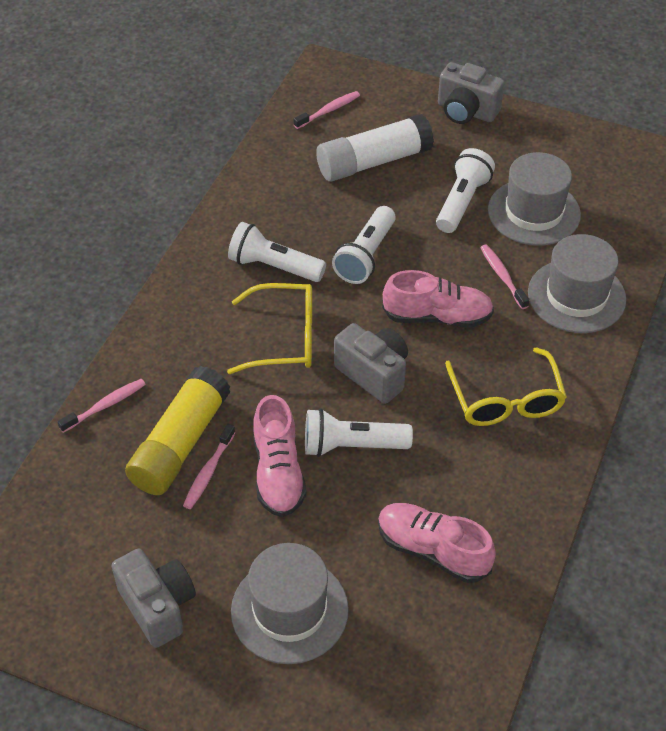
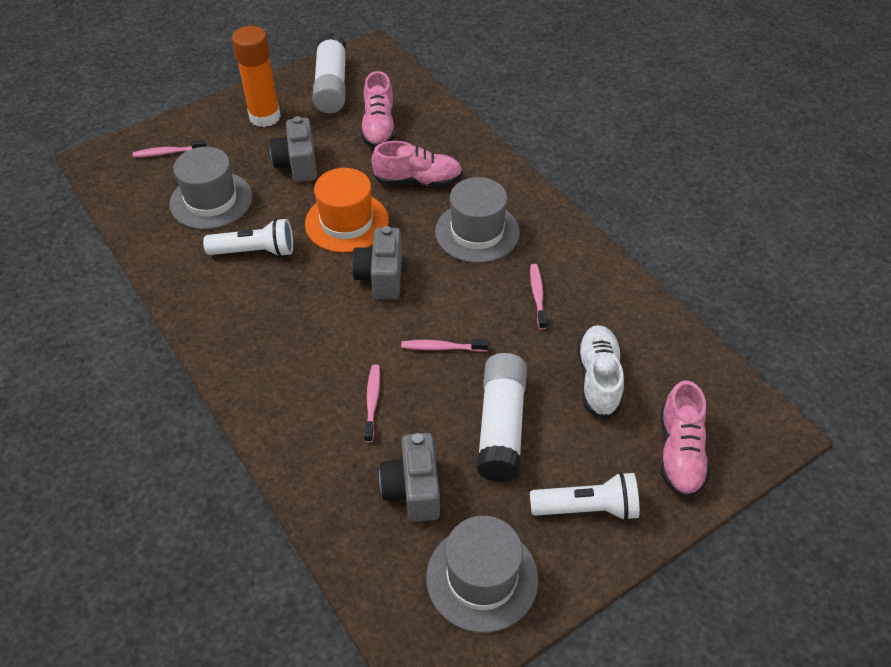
orange glue stick: 0 -> 1
orange hat: 0 -> 1
white flashlight: 4 -> 2
white glue stick: 1 -> 2
white shoe: 0 -> 1
yellow glasses: 2 -> 0
yellow glue stick: 1 -> 0

